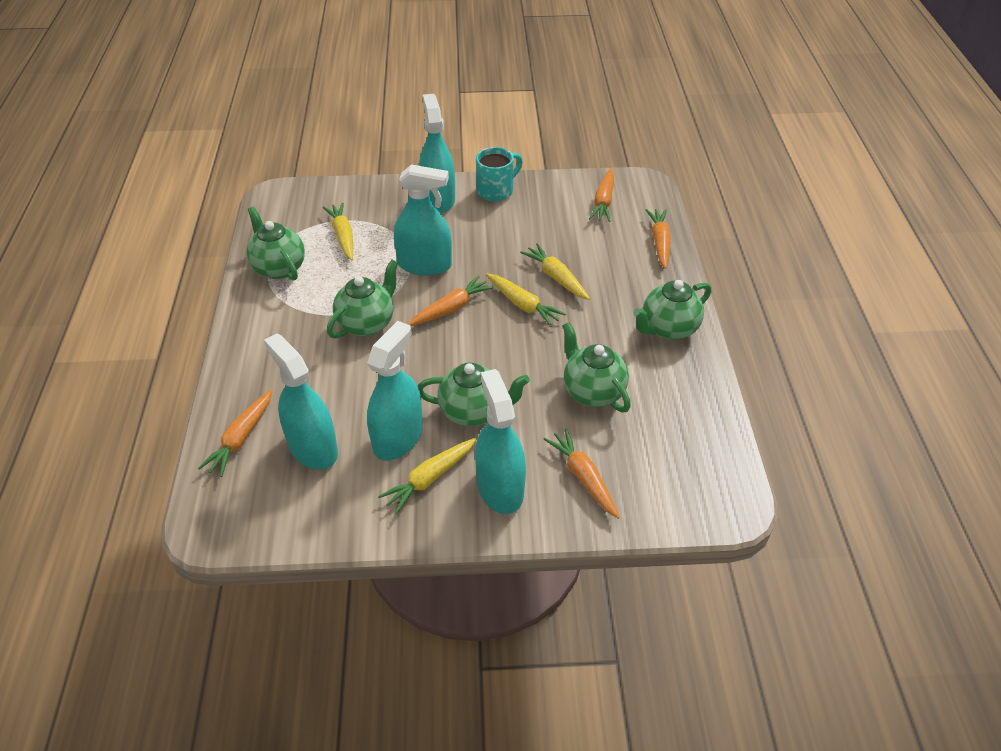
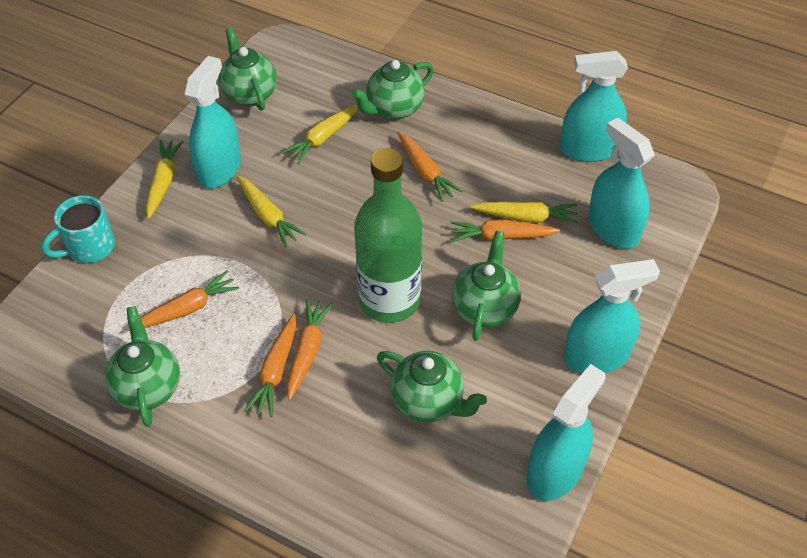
green bottle: 0 -> 1

